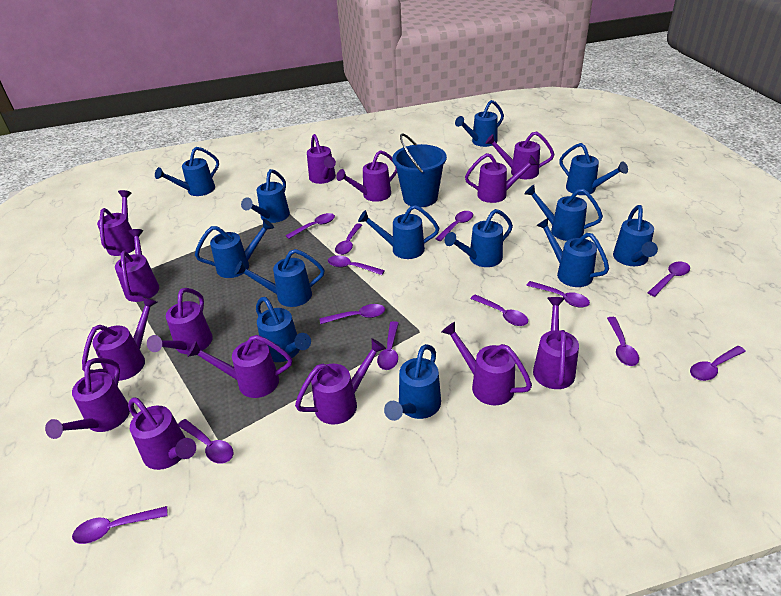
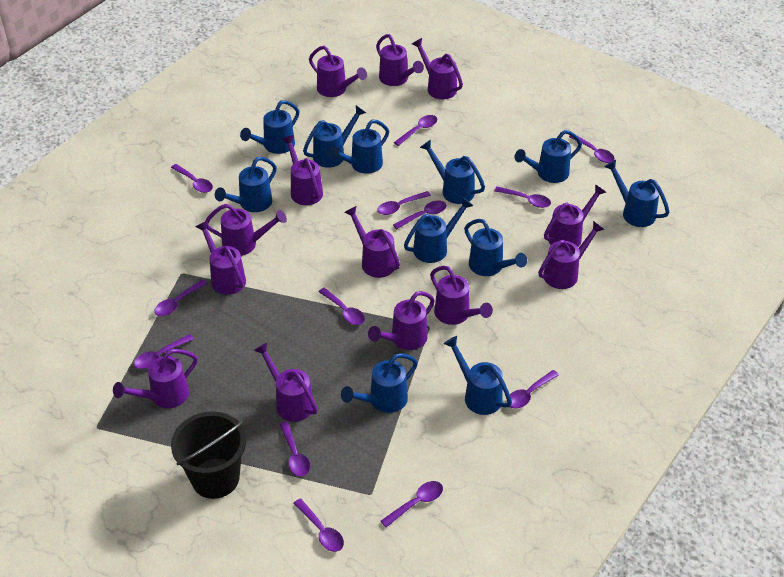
black bucket: 0 -> 1
blue bucket: 1 -> 0
blue watering can: 13 -> 11
purple watering can: 14 -> 13

